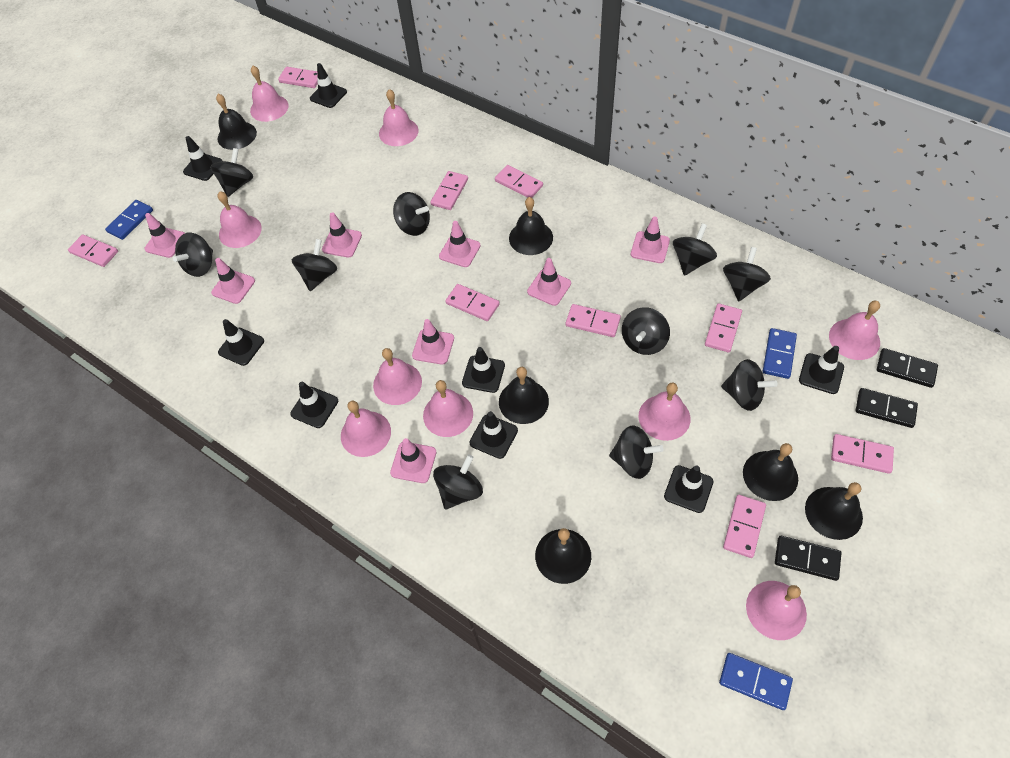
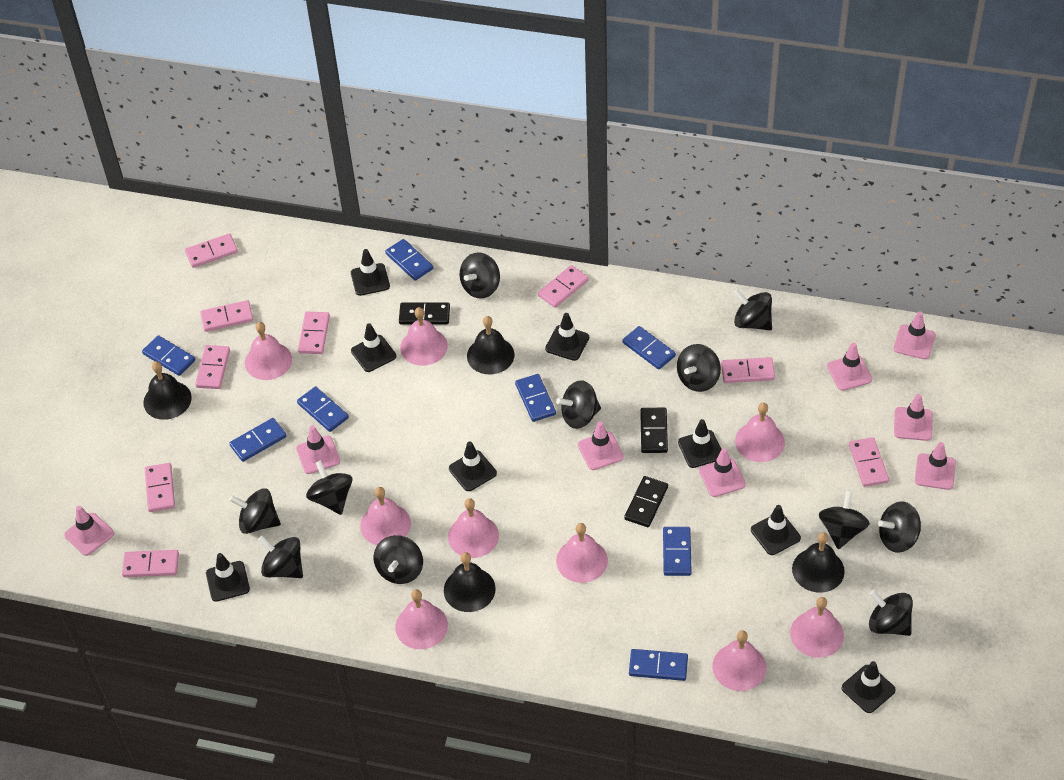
black bell: 6 -> 4
black spinning top: 10 -> 11
blue domino: 3 -> 8

